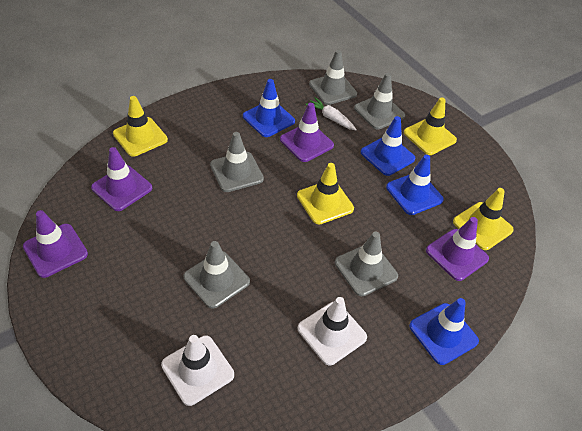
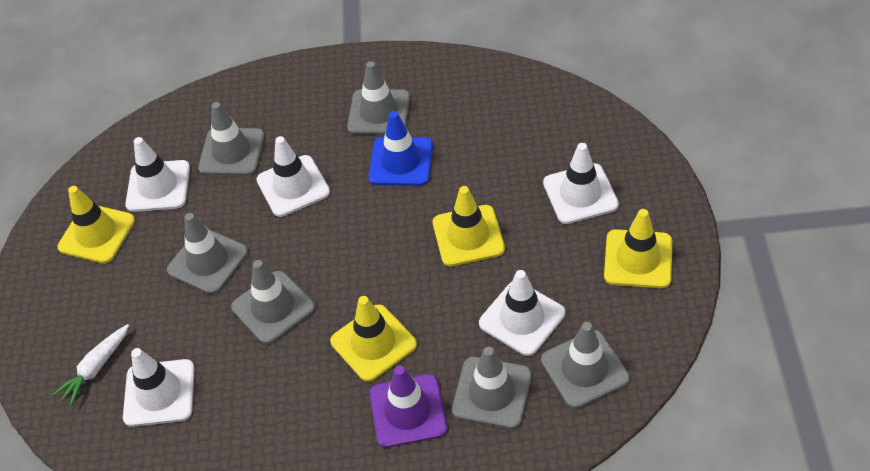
blue traffic cone: 4 -> 1
grey traffic cone: 5 -> 6
purple traffic cone: 4 -> 1
white traffic cone: 2 -> 5

